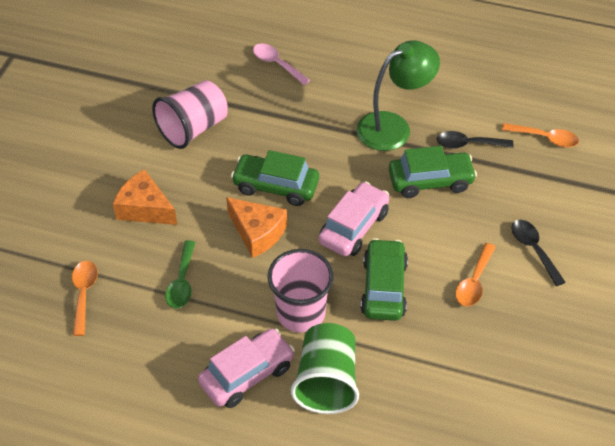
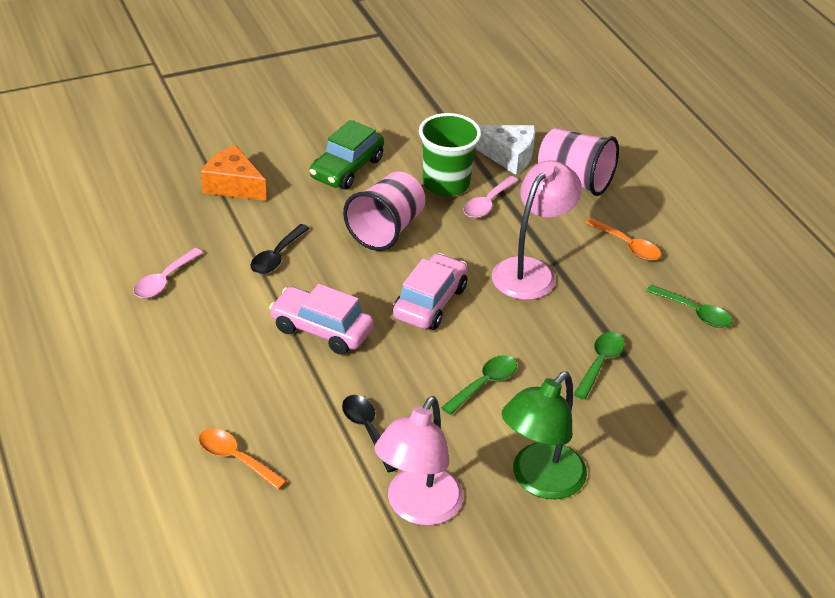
green car: 3 -> 1
green spoon: 1 -> 3
orange cheese: 2 -> 1
orange spoon: 3 -> 2
pink lamp: 0 -> 2
pink spoon: 1 -> 2
white cheese: 0 -> 1

